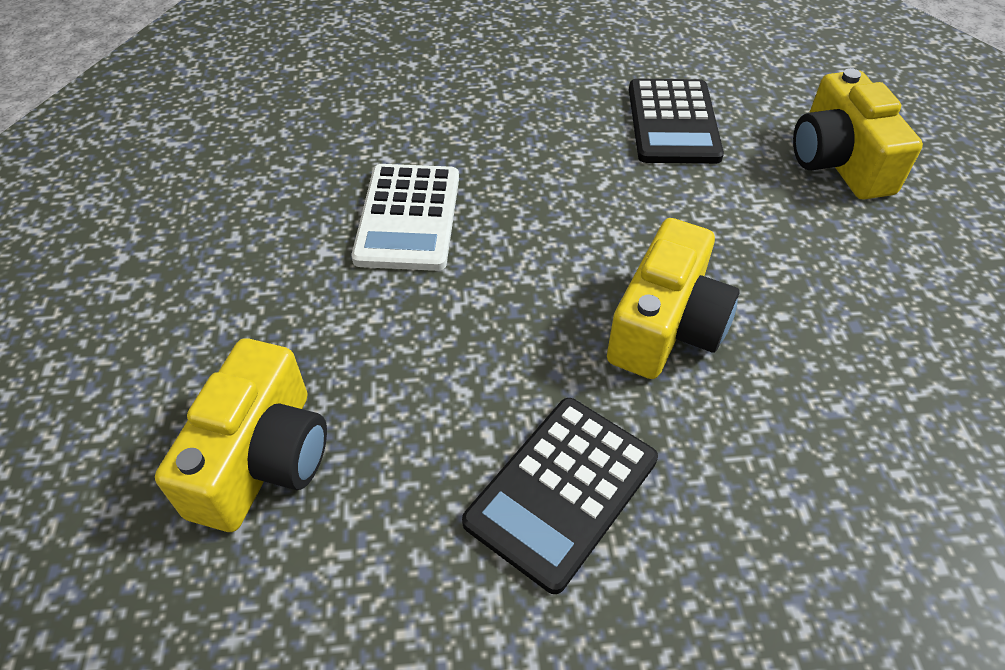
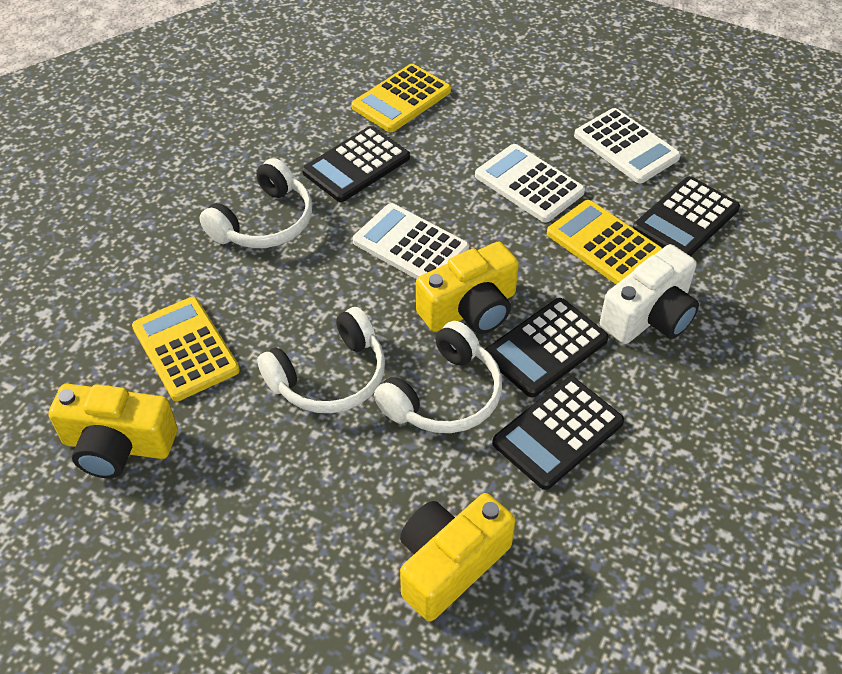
black calculator: 2 -> 4
white calculator: 1 -> 3
white camera: 0 -> 1
white headphones: 0 -> 3
yellow calculator: 0 -> 3

